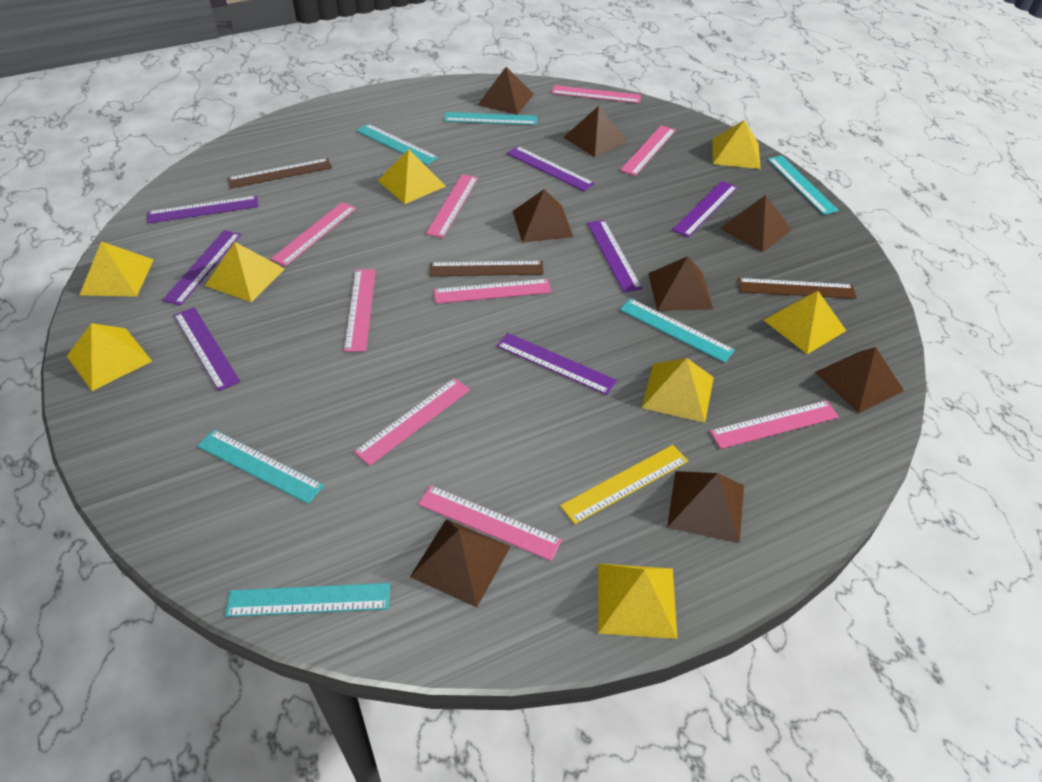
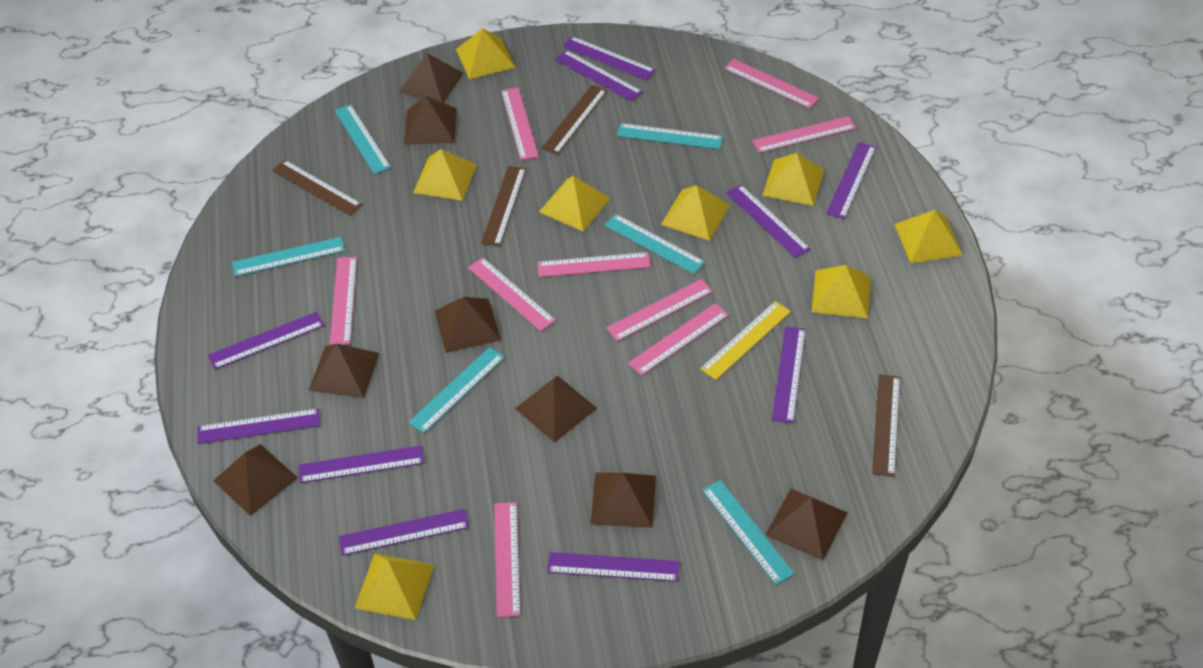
brown ruler: 3 -> 4
purple ruler: 7 -> 10

